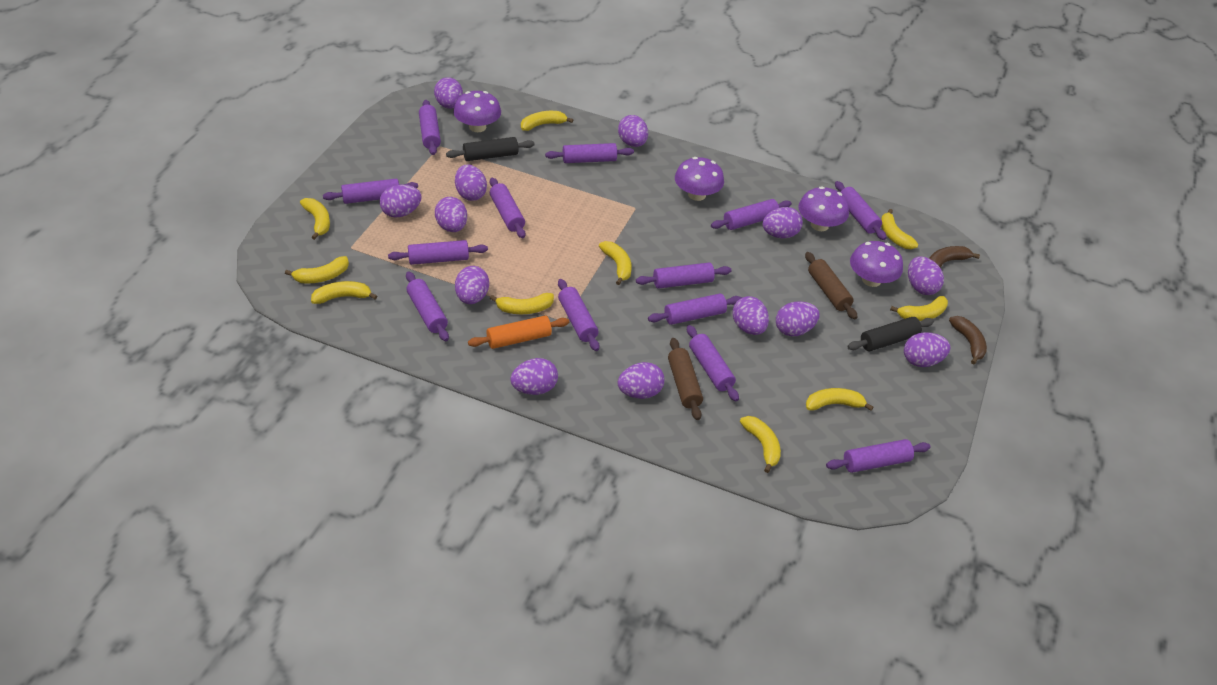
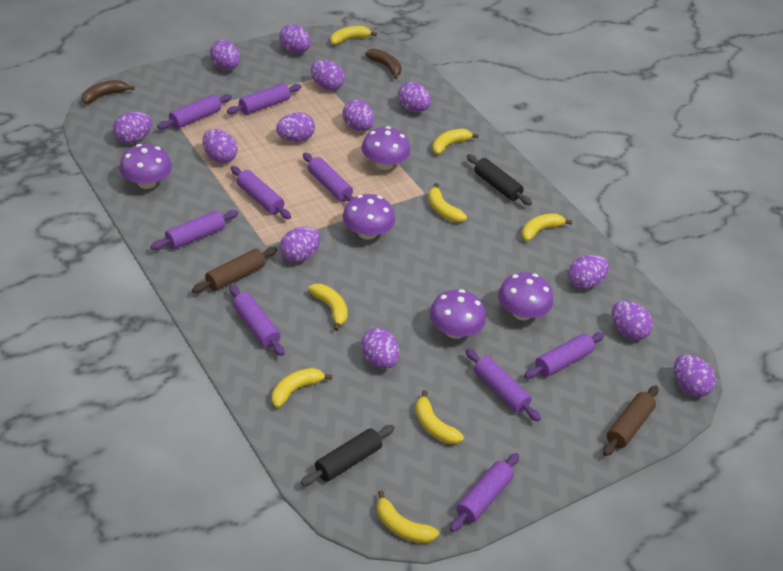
orange rolling pin: 1 -> 0
purple mushroom: 4 -> 5
purple rolling pin: 13 -> 9
yellow banana: 10 -> 8

